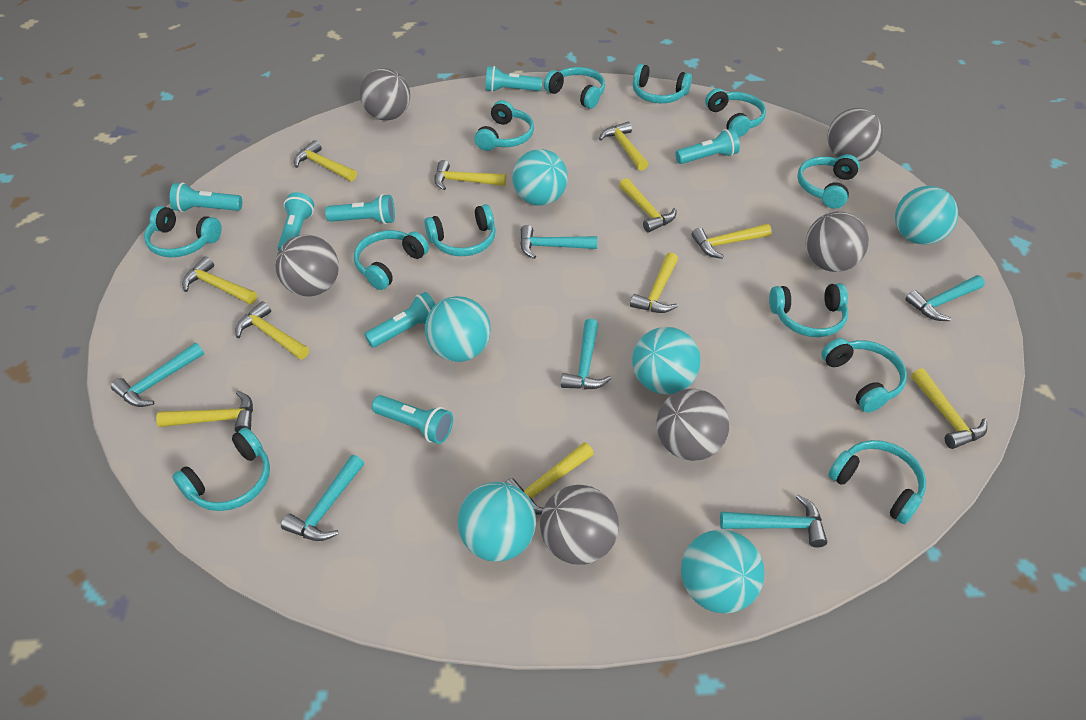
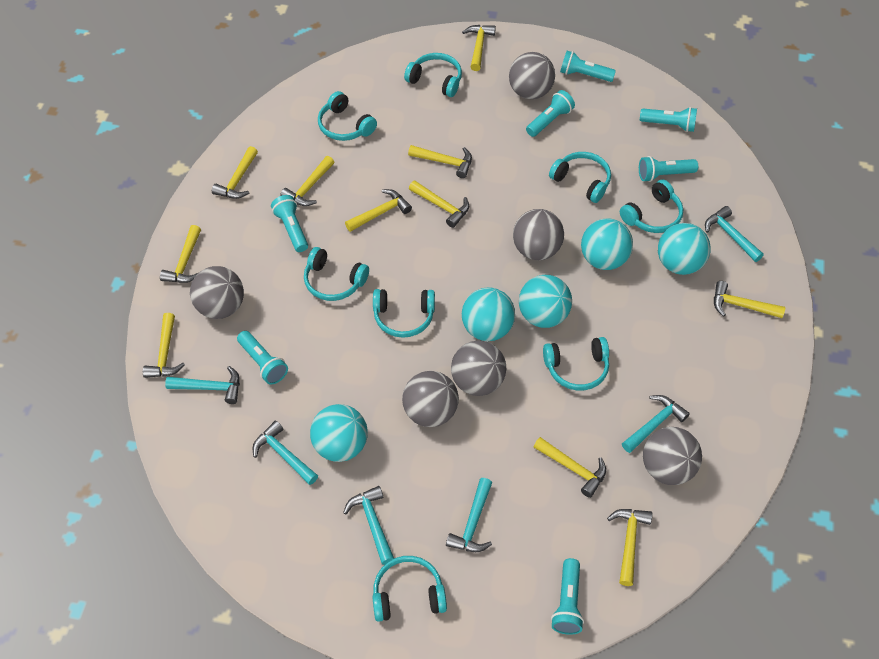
turquoise ball: 6 -> 5
turquoise headphones: 12 -> 8

